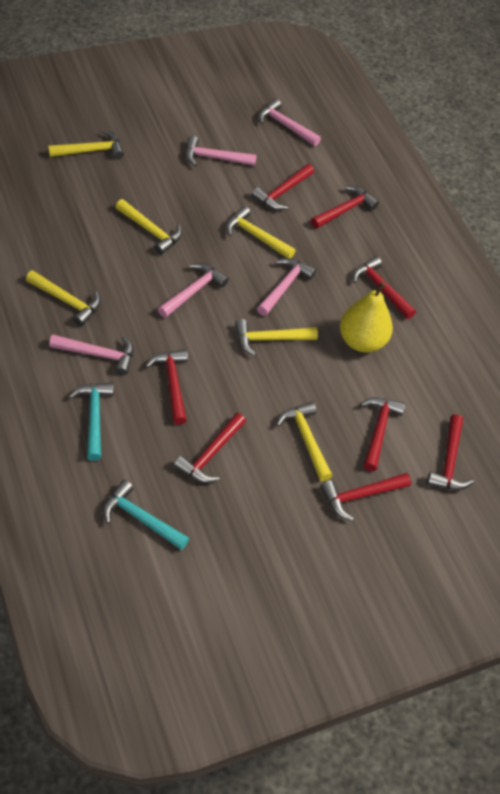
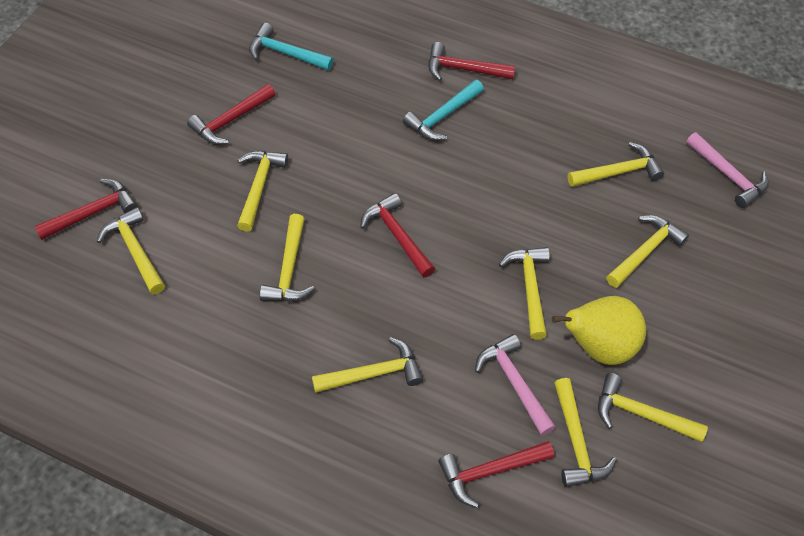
pink hammer: 5 -> 2
red hammer: 8 -> 5
yellow hammer: 6 -> 9

